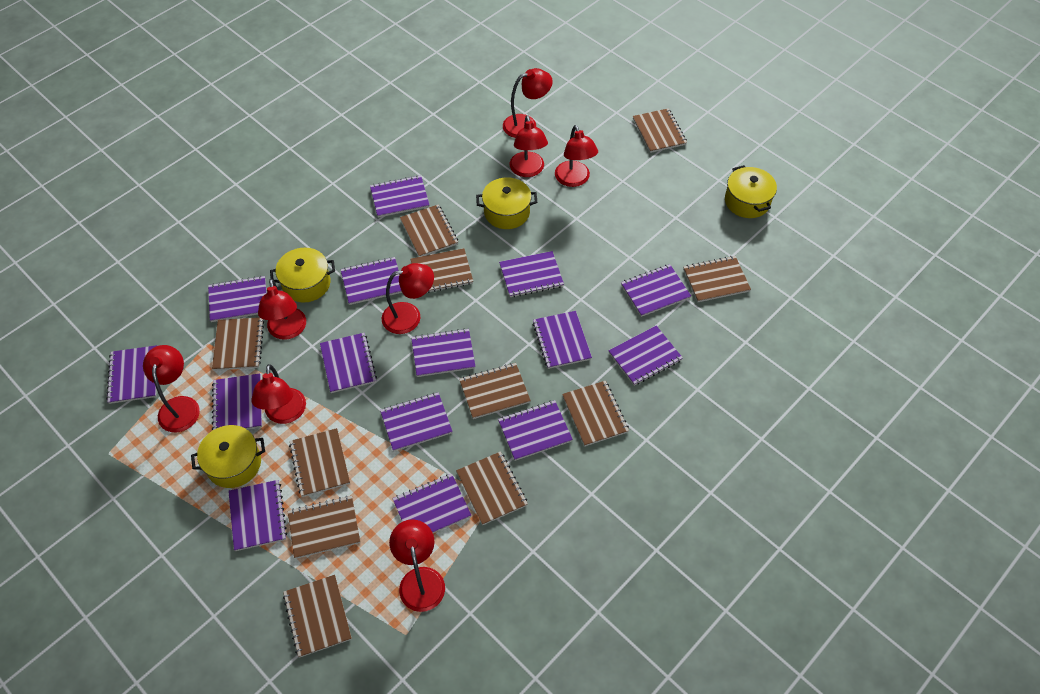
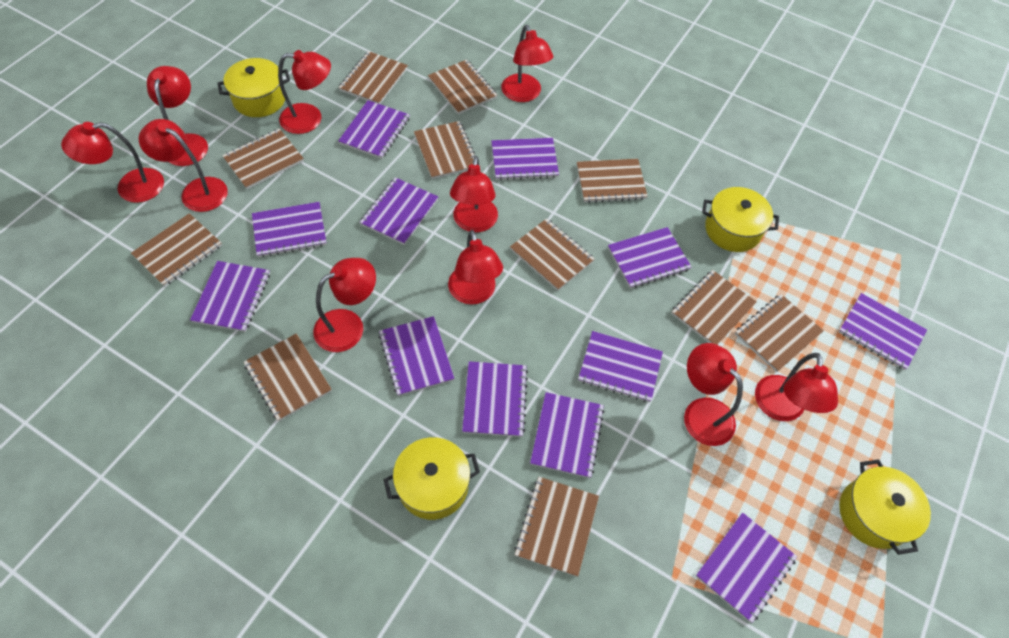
purple notebook: 15 -> 12
red lamp: 8 -> 10

